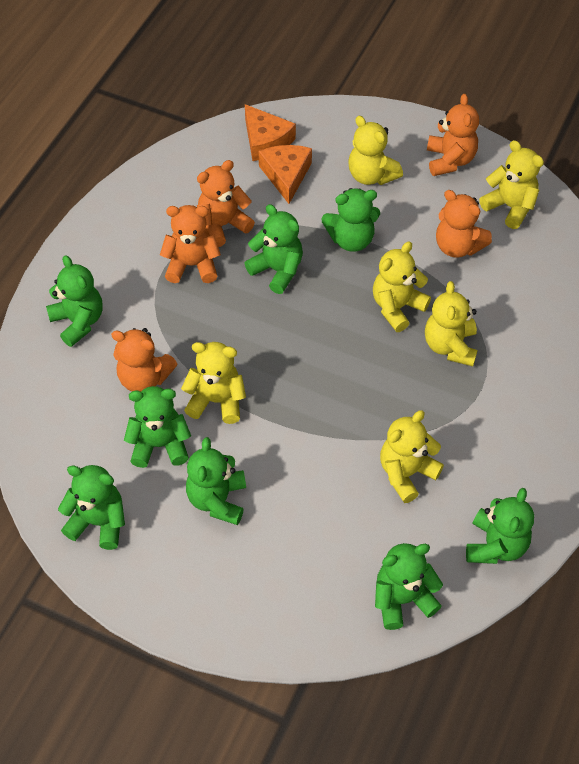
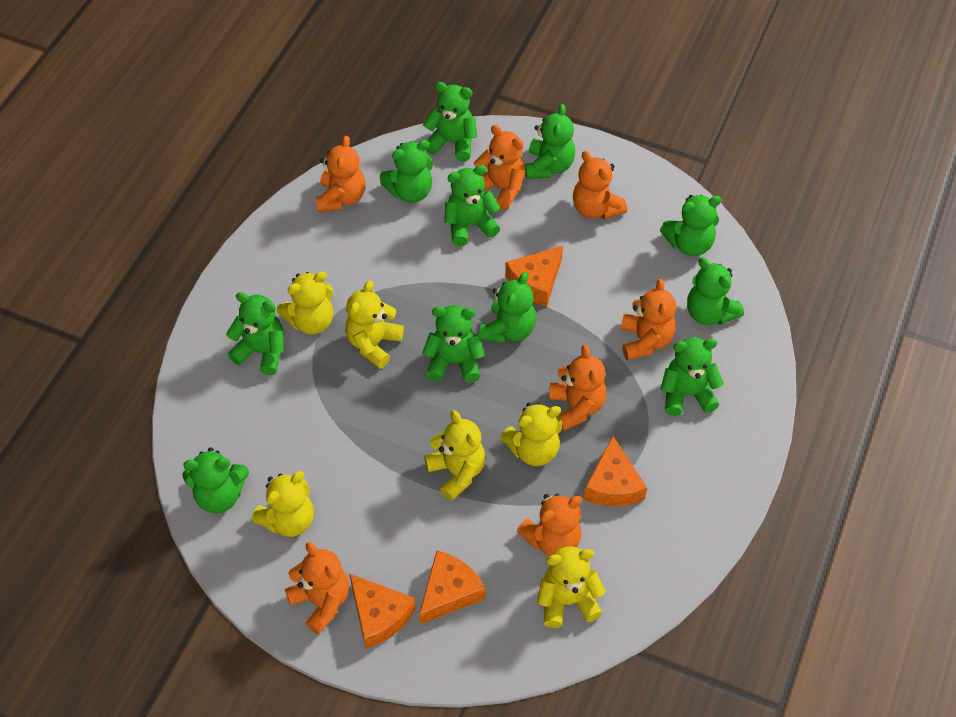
green teddy bear: 8 -> 11
orange cheese: 2 -> 4
orange teddy bear: 5 -> 7

